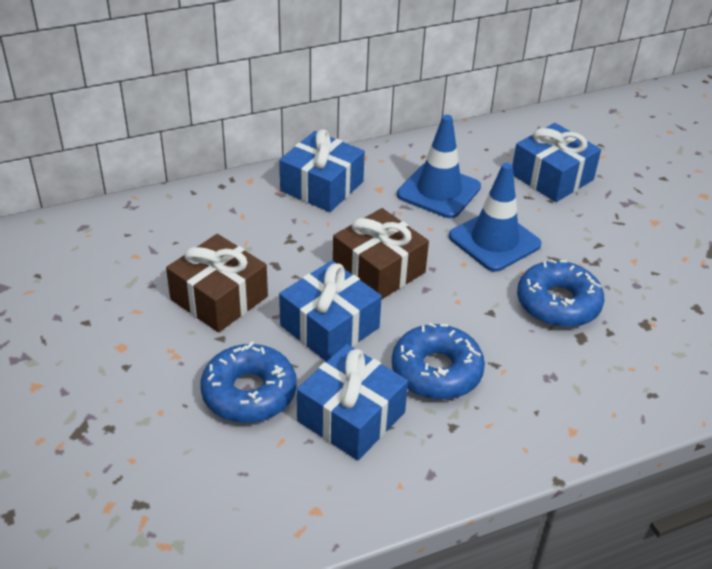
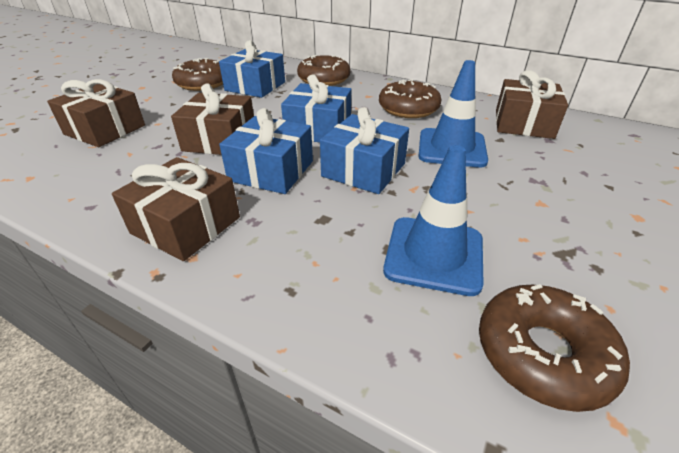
blue donut: 3 -> 0
brown donut: 0 -> 4
brown gift: 2 -> 4

